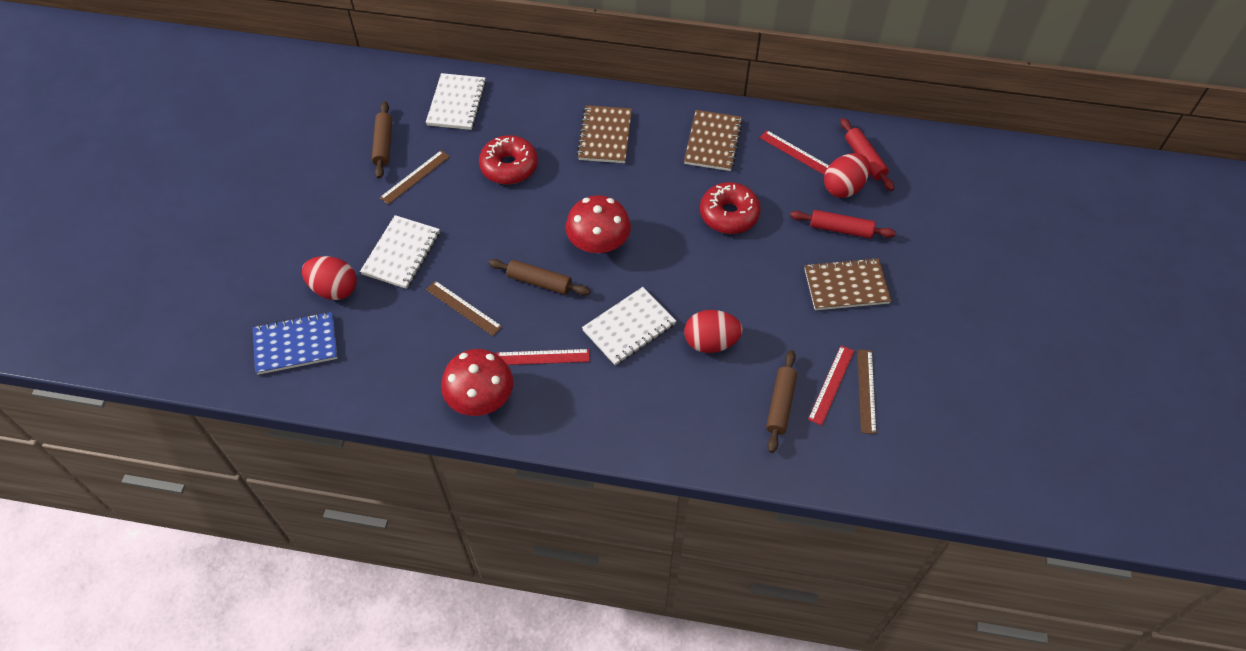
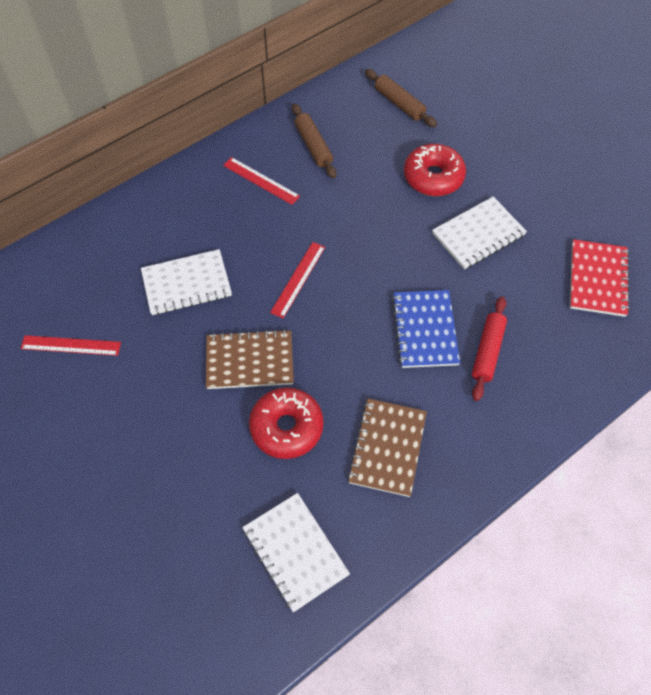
brown notebook: 3 -> 2
brown rolling pin: 3 -> 2
brown ruler: 3 -> 0
red egg: 3 -> 0
red mushroom: 2 -> 0
red notebook: 0 -> 1
red rolling pin: 2 -> 1

